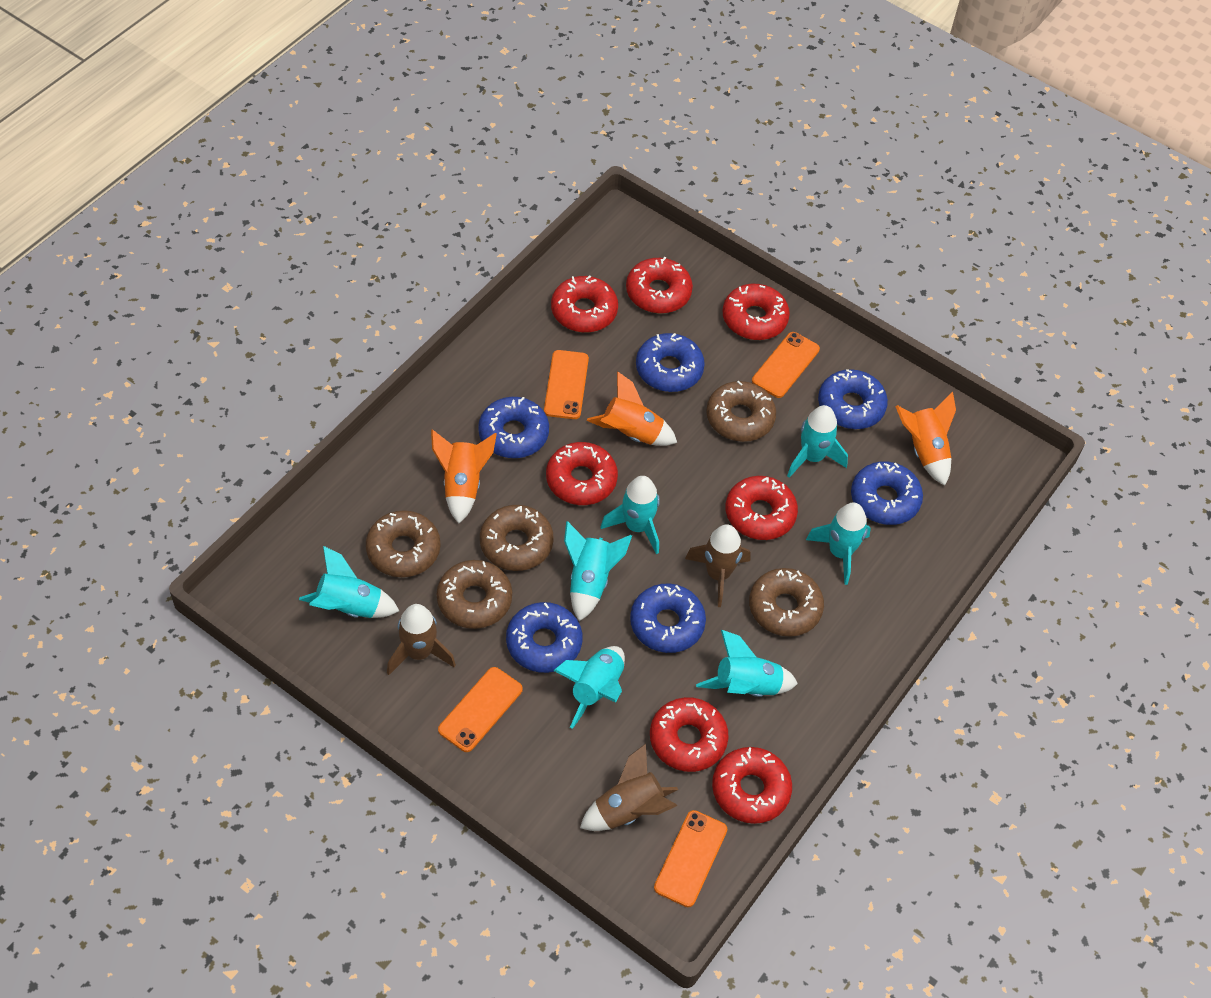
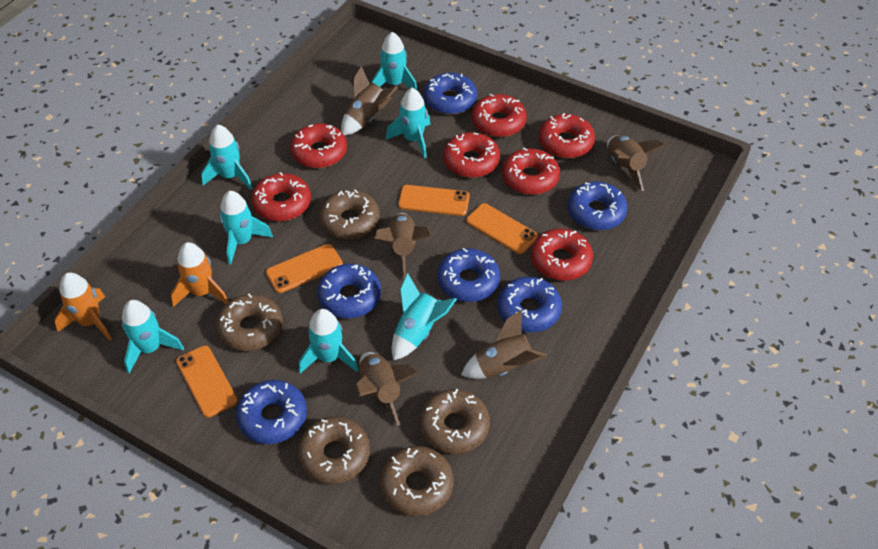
brown rocket: 3 -> 5
orange rocket: 3 -> 2

